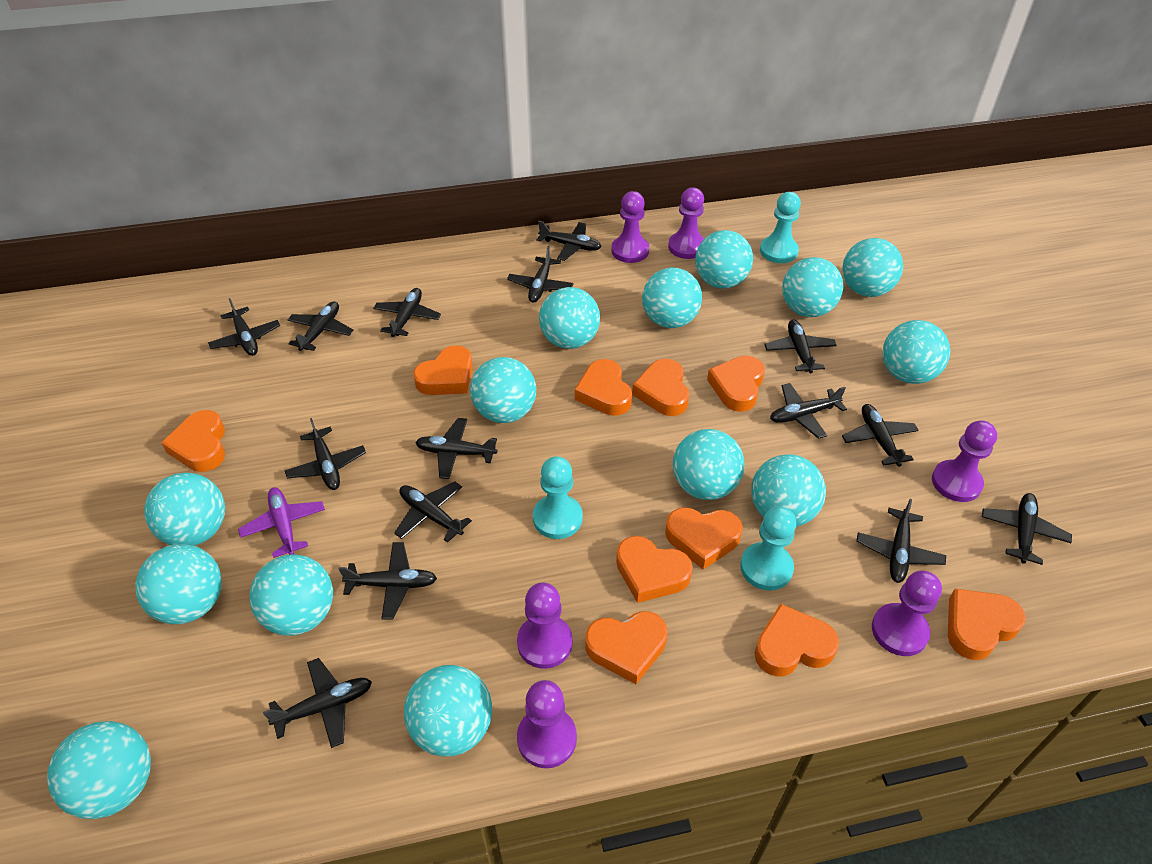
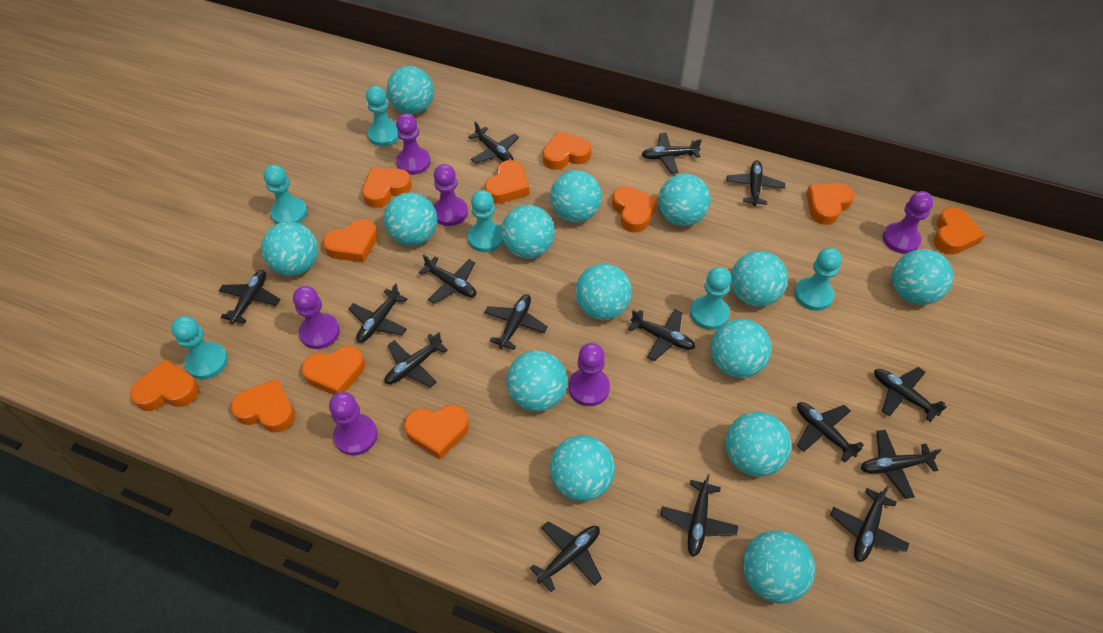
orange heart: 10 -> 11
purple plane: 1 -> 0
turquoise pawn: 3 -> 6

